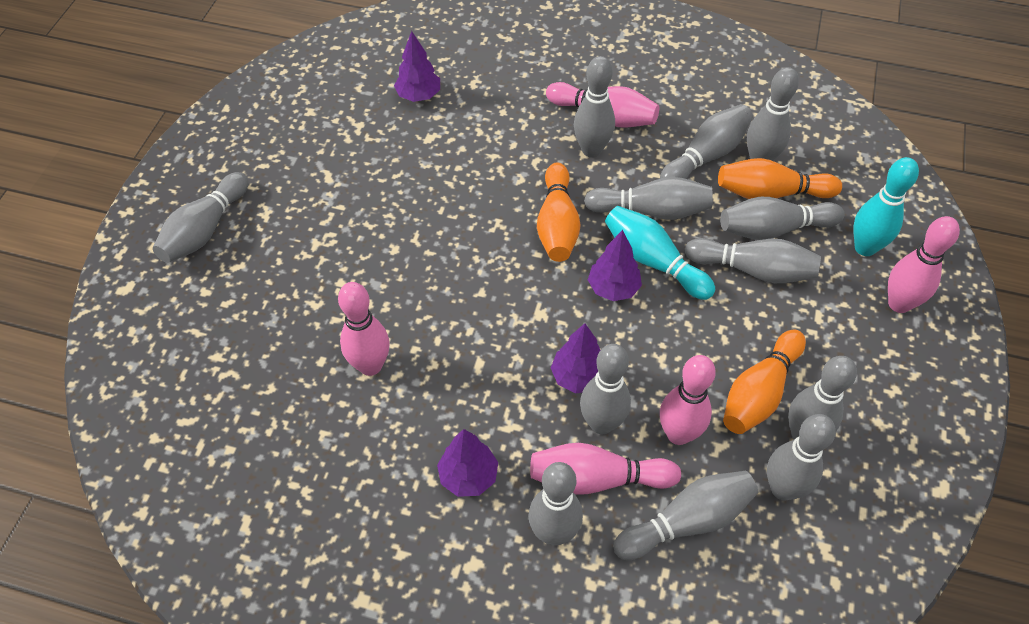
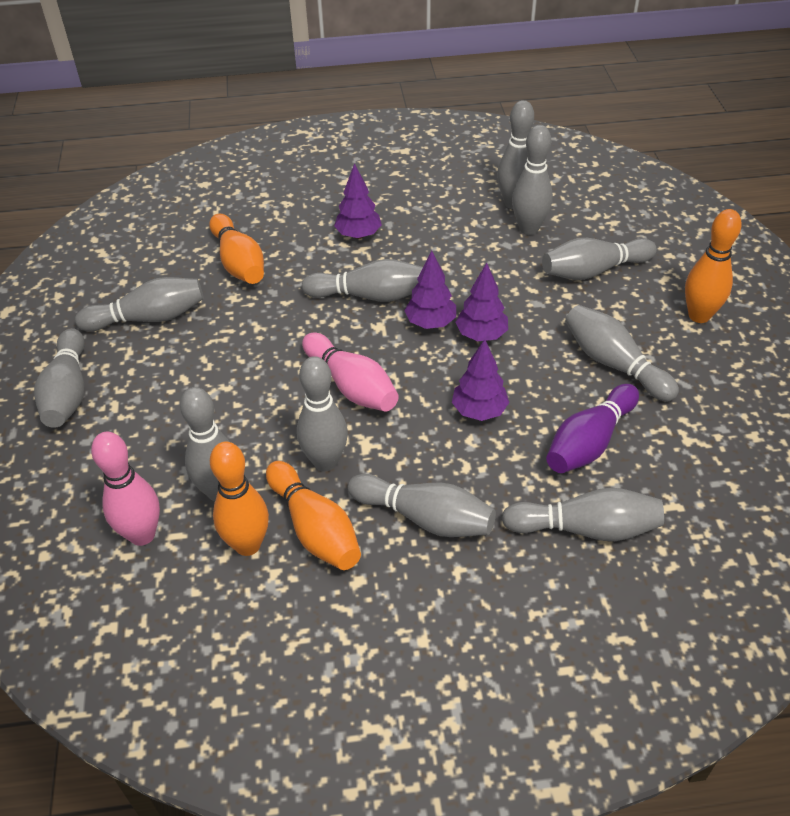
grey bowling pin: 12 -> 11
orange bowling pin: 3 -> 4
pink bowling pin: 5 -> 2
purple bowling pin: 0 -> 1
turquoise bowling pin: 2 -> 0

